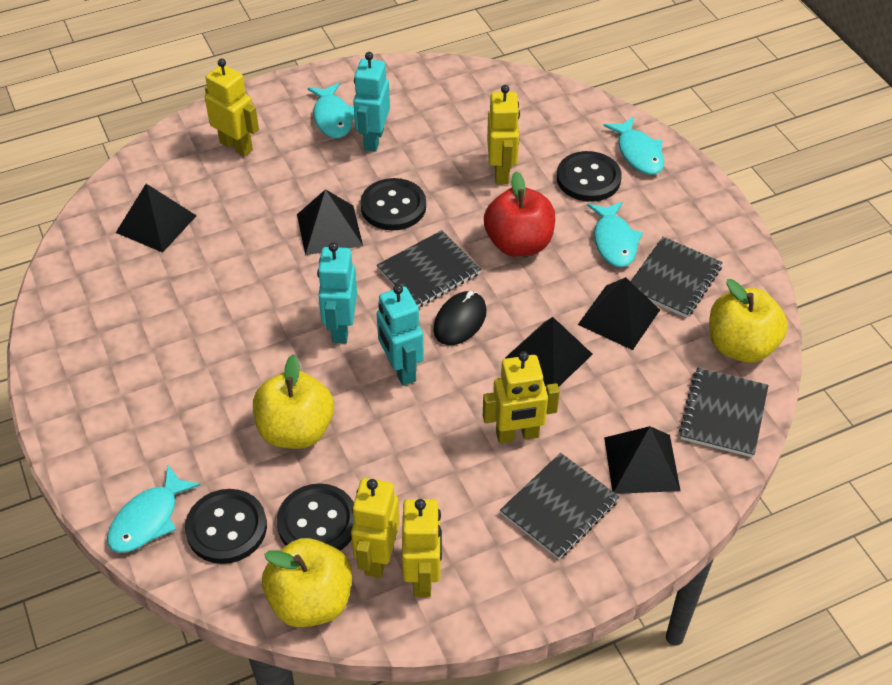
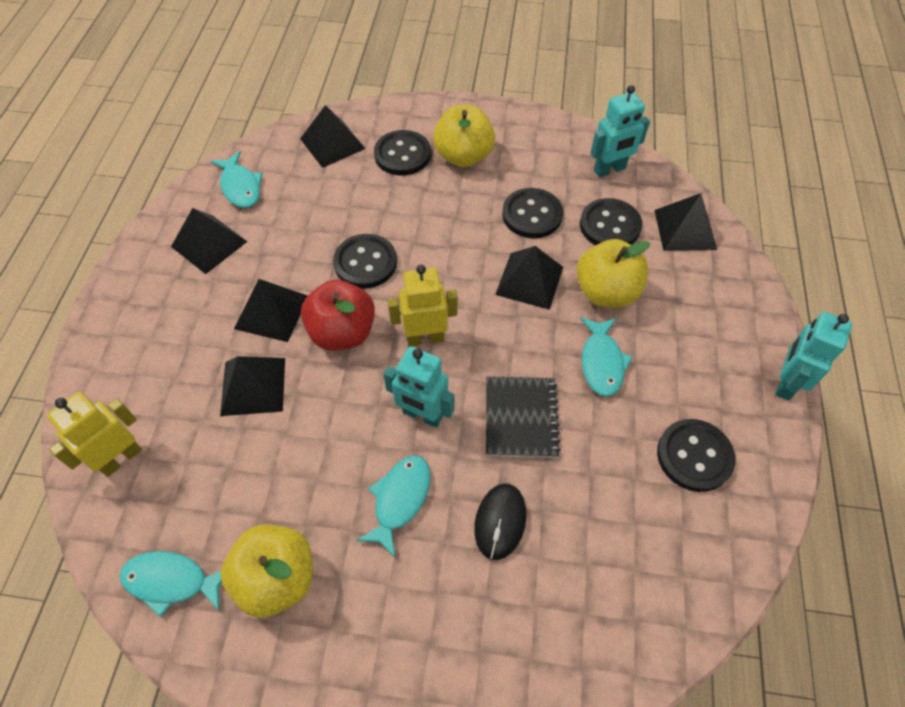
black button: 4 -> 5
black notebook: 4 -> 1
black pyramid: 5 -> 6
yellow robot: 5 -> 2

